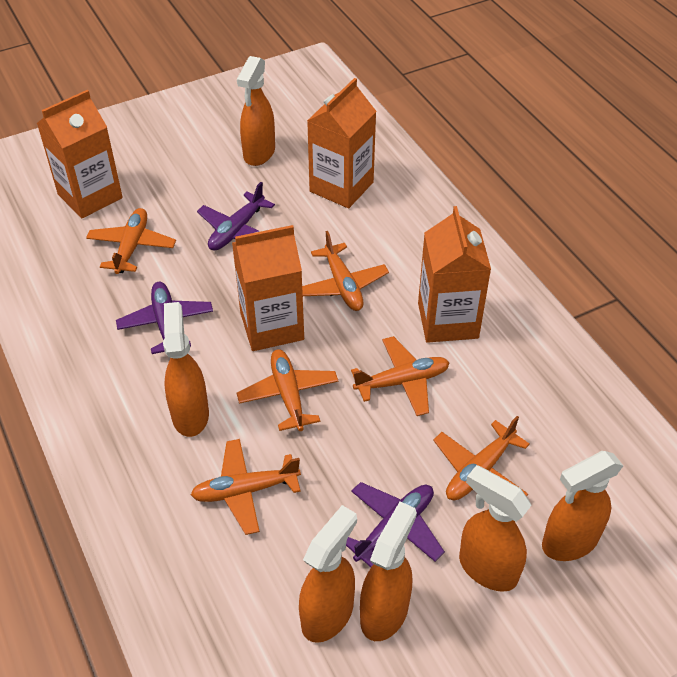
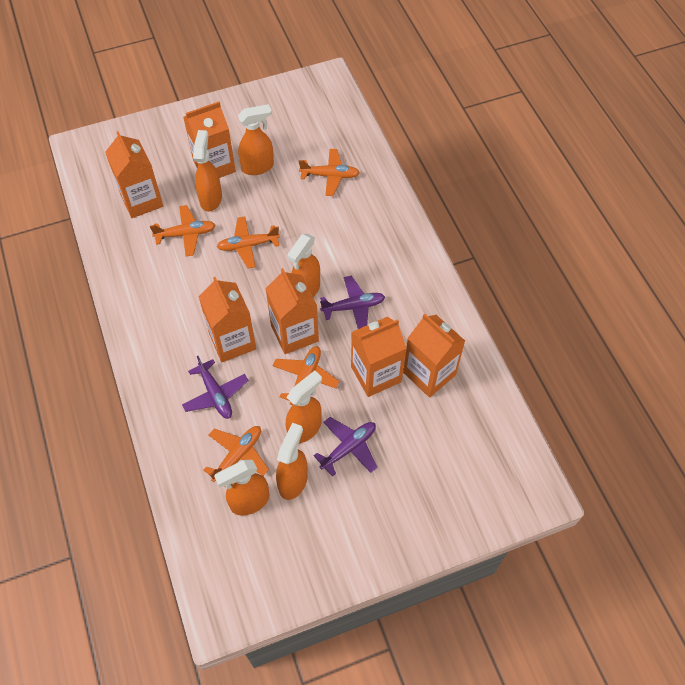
orange carton: 4 -> 6
orange plane: 6 -> 5

